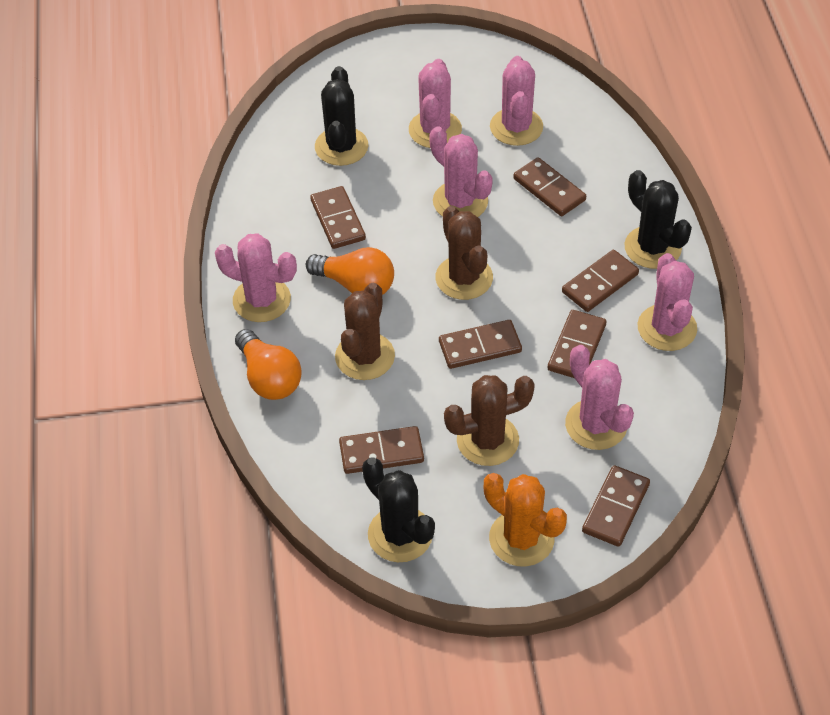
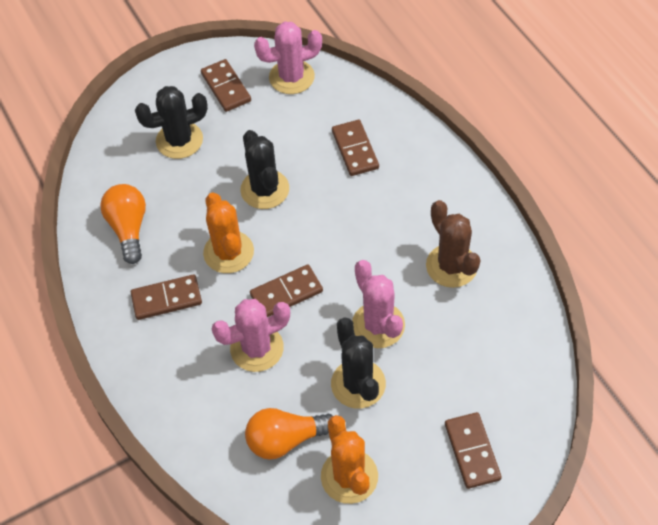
brown cactus: 3 -> 1
brown domino: 7 -> 5
orange cactus: 1 -> 2
pink cactus: 6 -> 3

